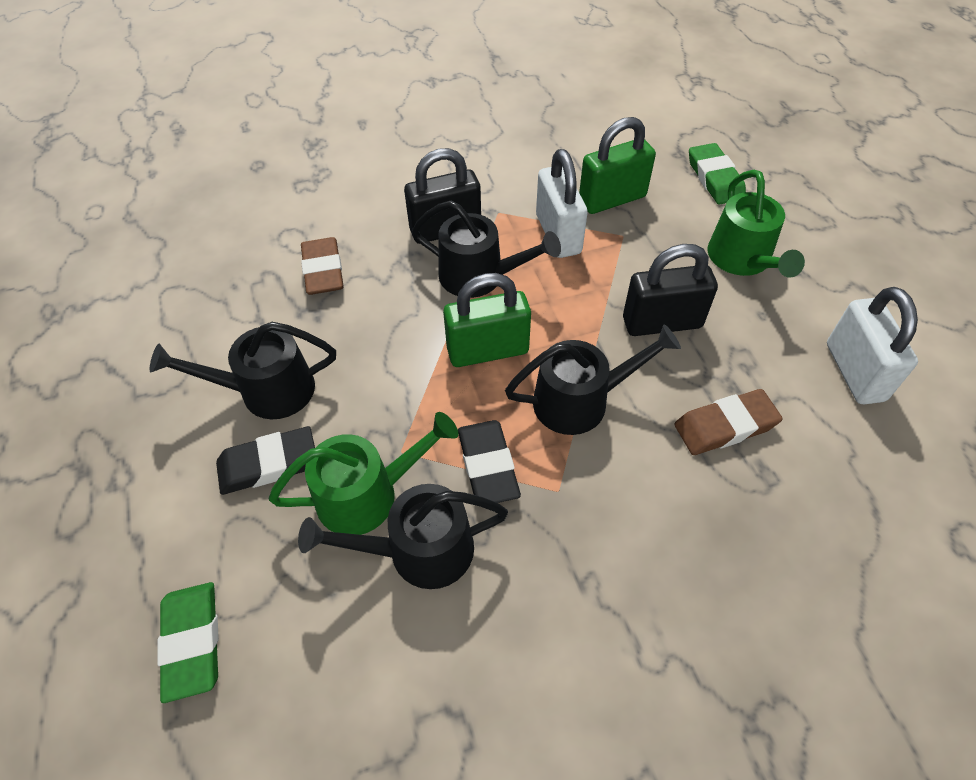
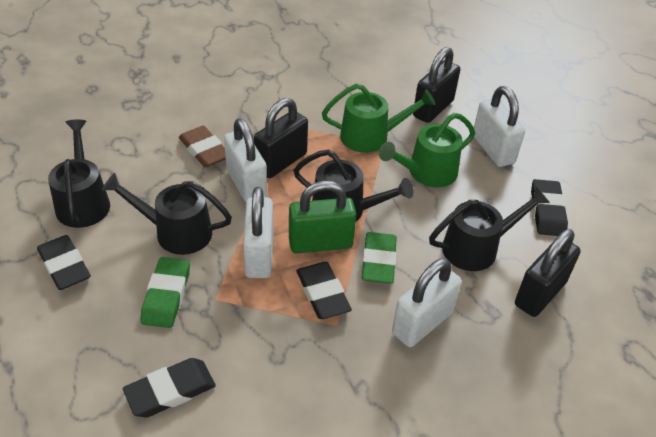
black eraser: 2 -> 4
black padlock: 2 -> 3
brown eraser: 2 -> 1
green padlock: 2 -> 1
white padlock: 2 -> 4

